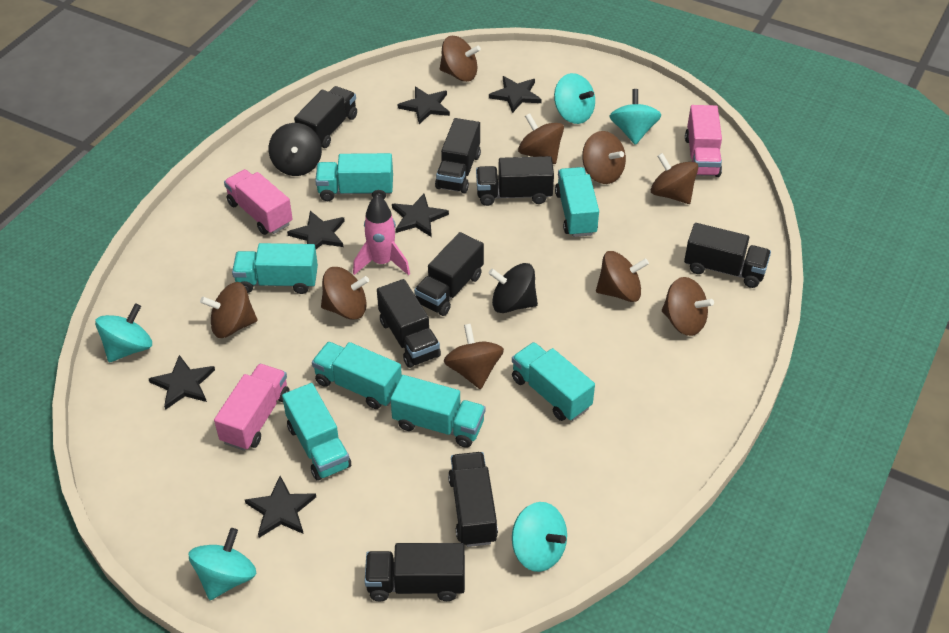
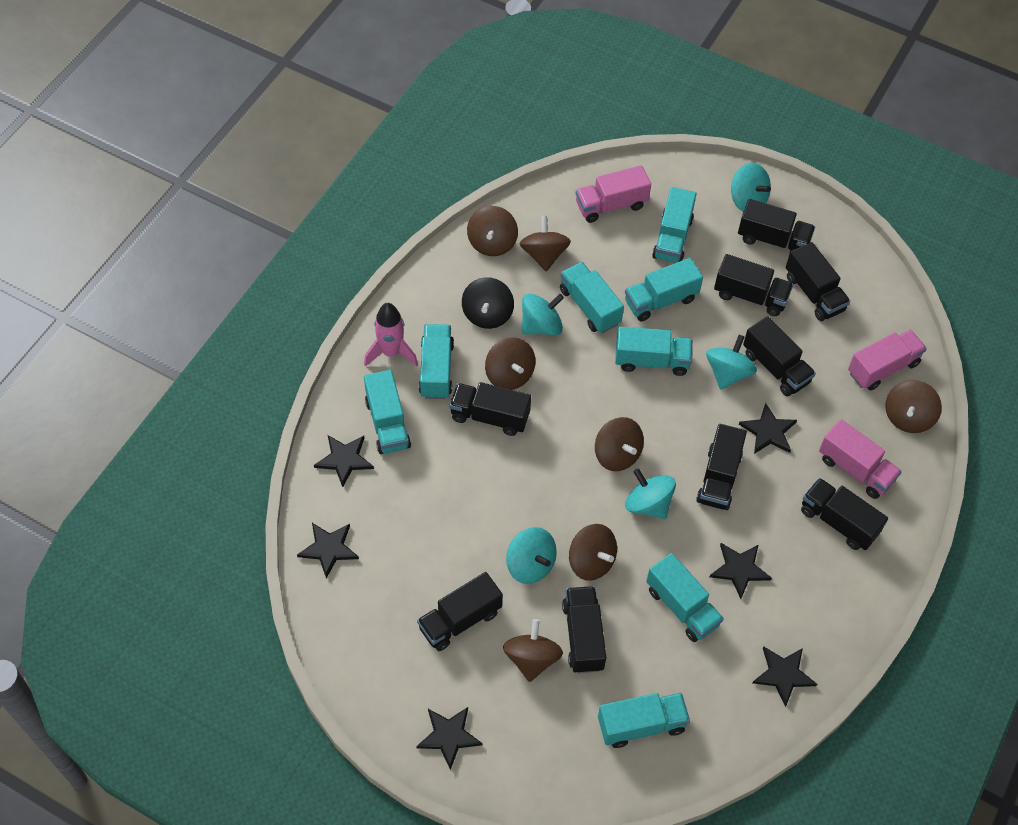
black spinning top: 2 -> 1
black truck: 8 -> 9
brown spinning top: 9 -> 7
turquoise truck: 7 -> 8

